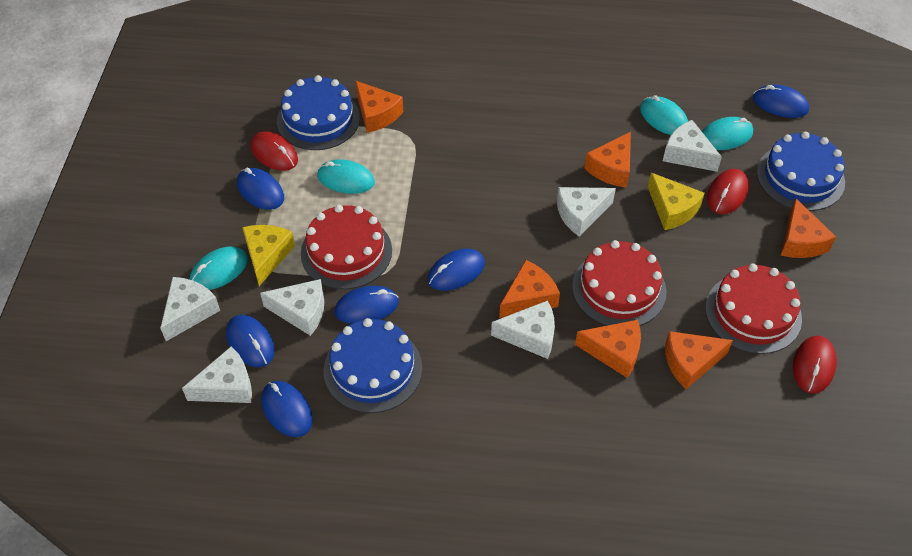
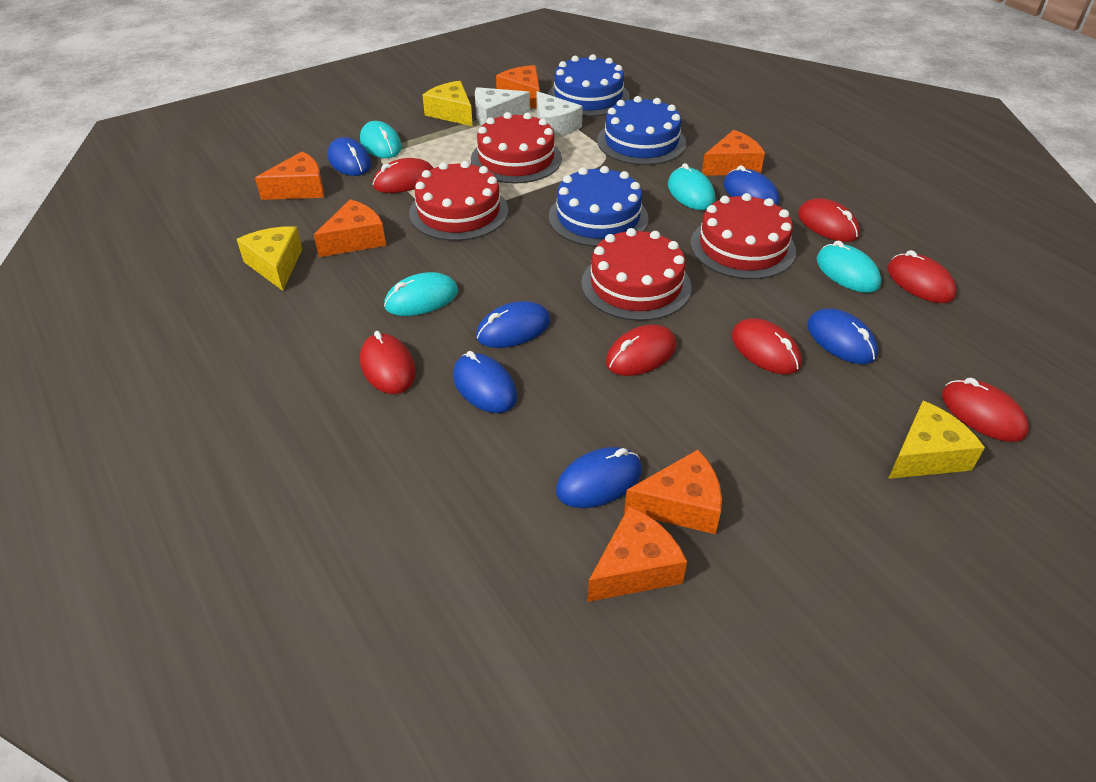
red cake: 3 -> 4
red mouse: 3 -> 7
white cheese: 6 -> 2
yellow cheese: 2 -> 3

